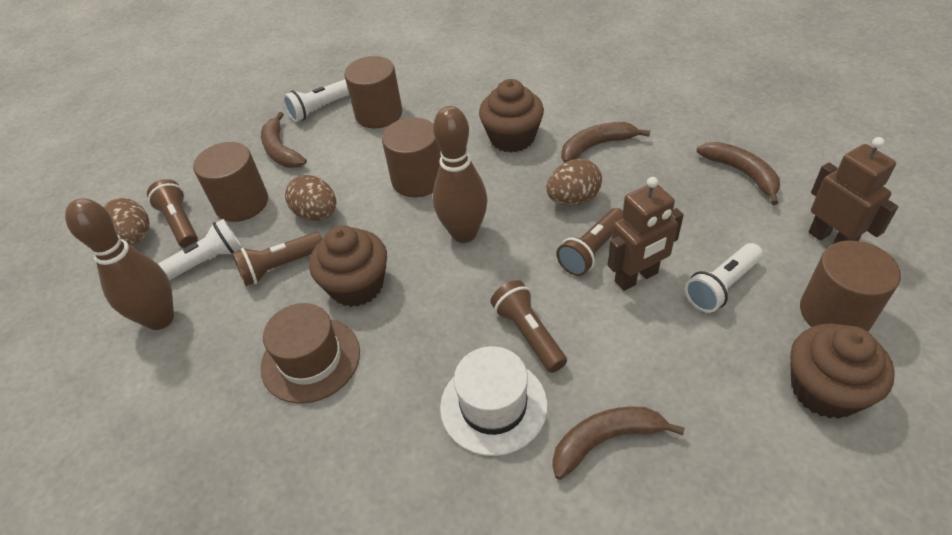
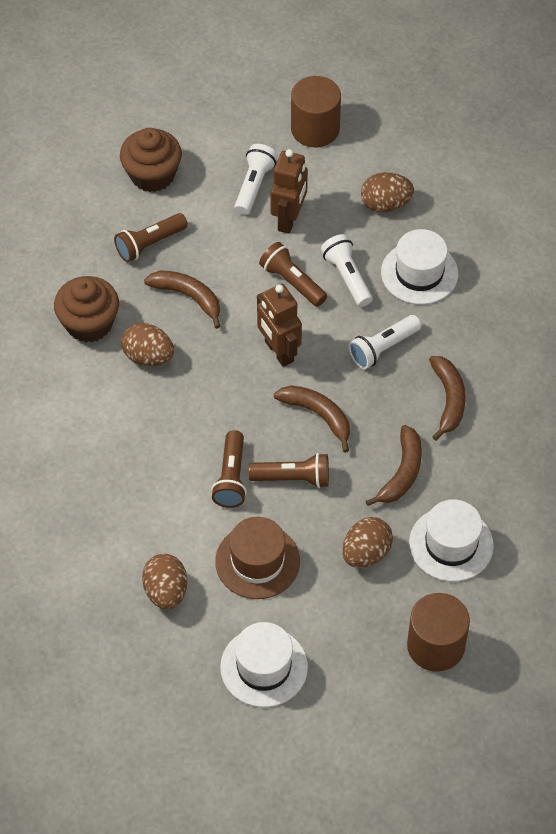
brown bowling pin: 2 -> 0
brown cupcake: 3 -> 2
brown cylinder: 4 -> 2
brown egg: 3 -> 4
white hat: 1 -> 3

